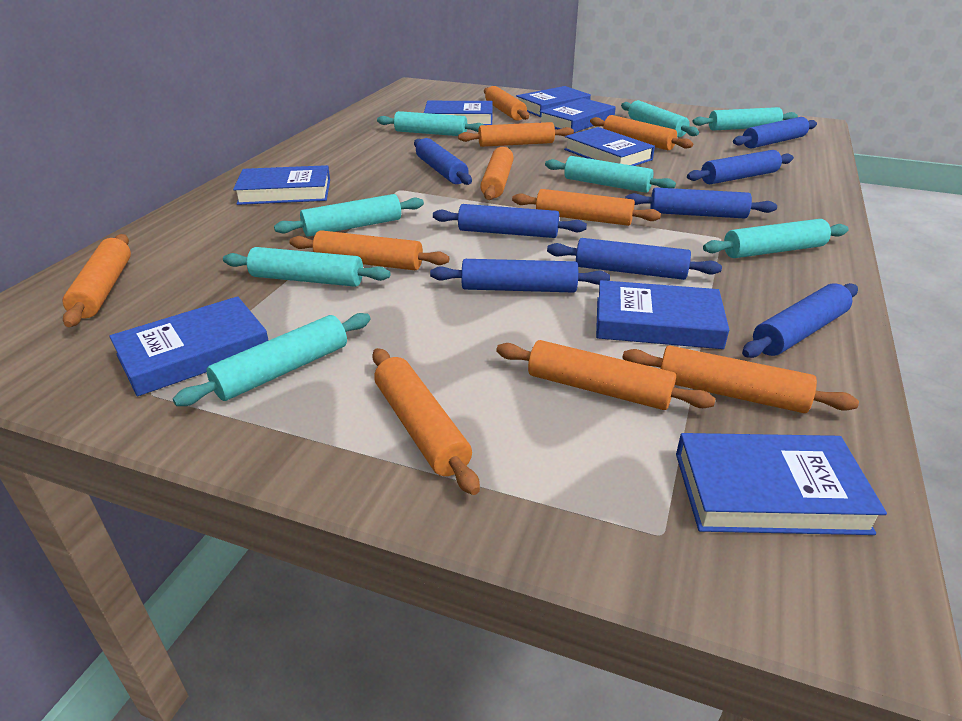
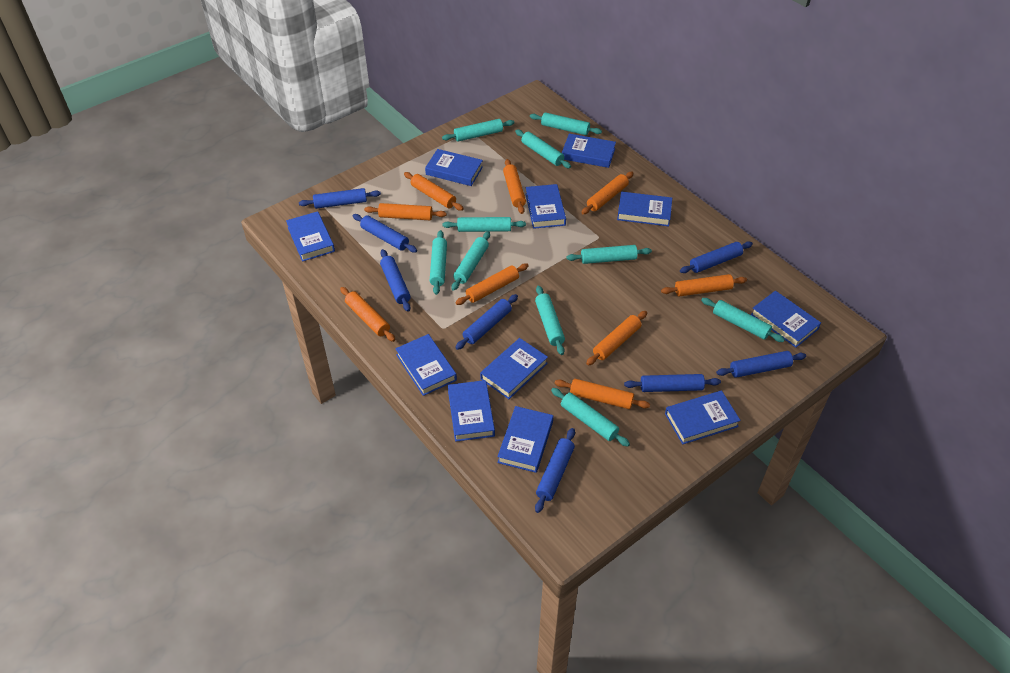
blue book: 8 -> 11
orange rolling pin: 10 -> 9
turquoise rolling pin: 8 -> 10

